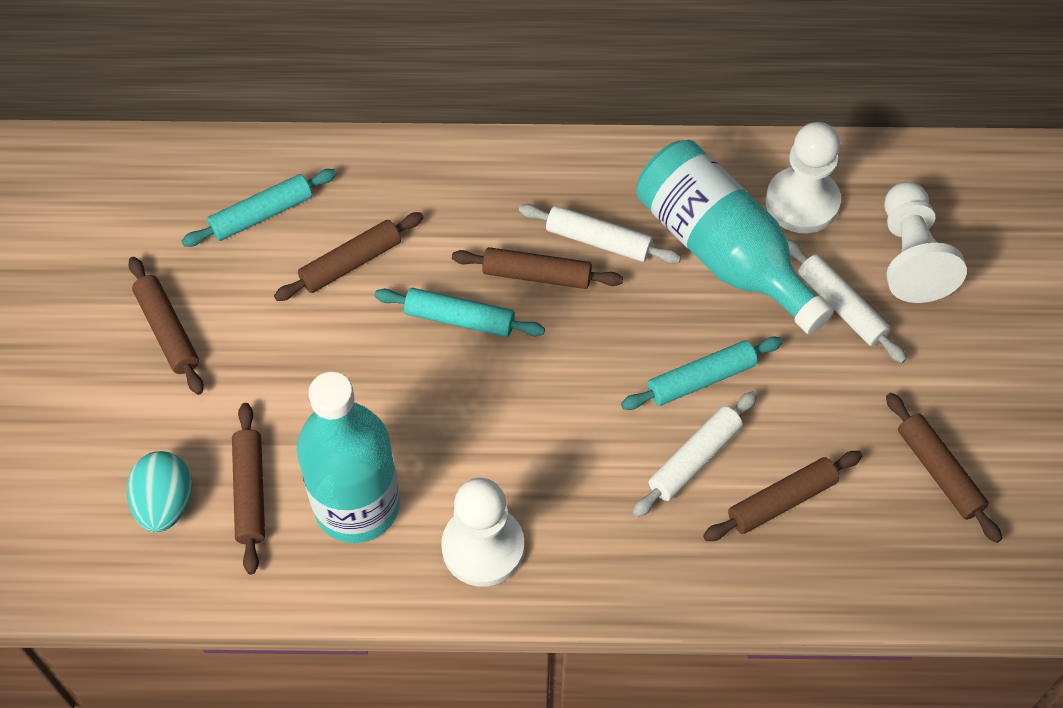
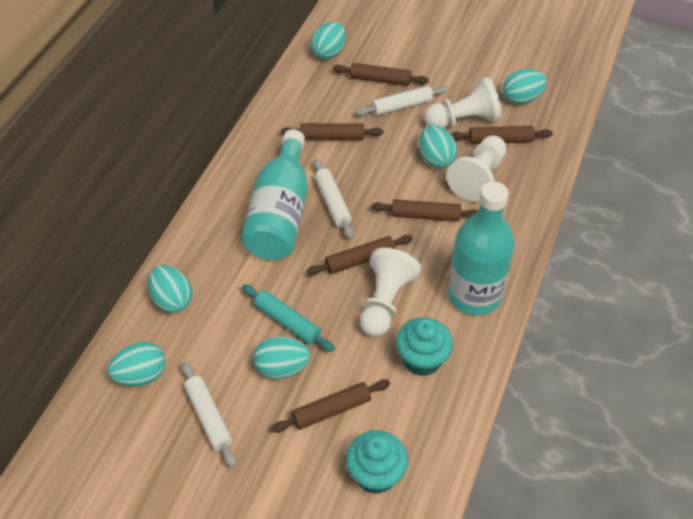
turquoise cupcake: 0 -> 2
turquoise egg: 1 -> 6
turquoise rolling pin: 3 -> 1

